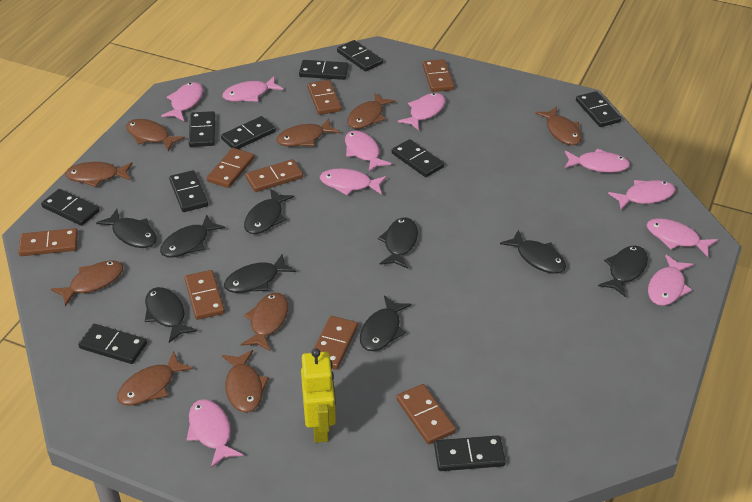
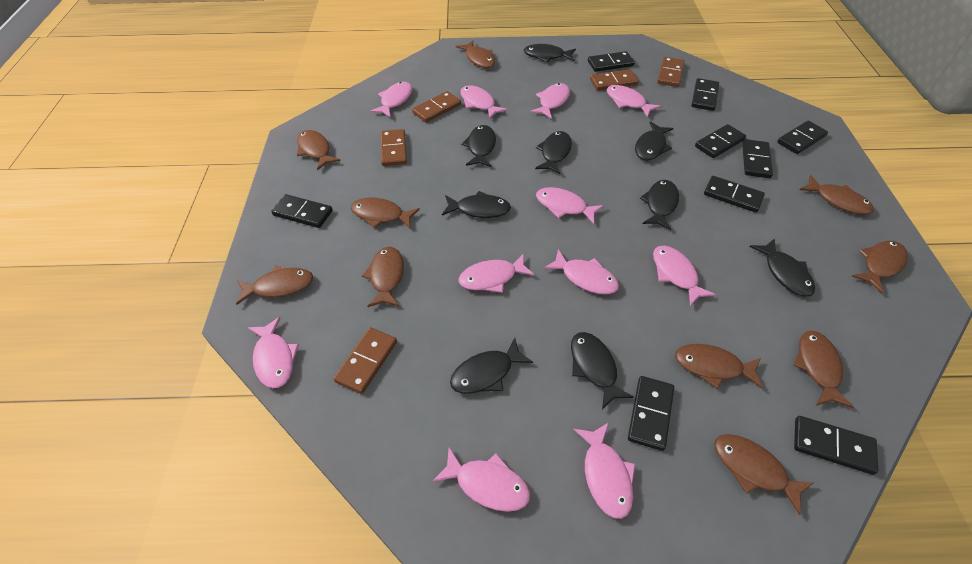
black domino: 10 -> 9
brown domino: 8 -> 5
brown fish: 9 -> 10
pink fish: 10 -> 11
yellow robot: 1 -> 0

